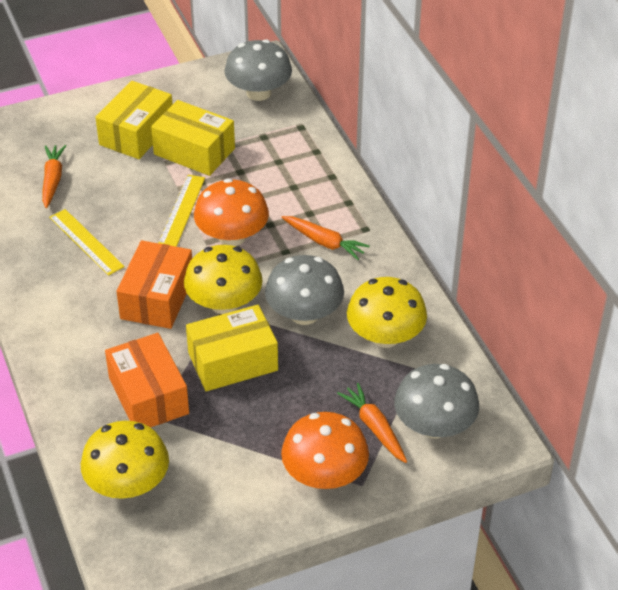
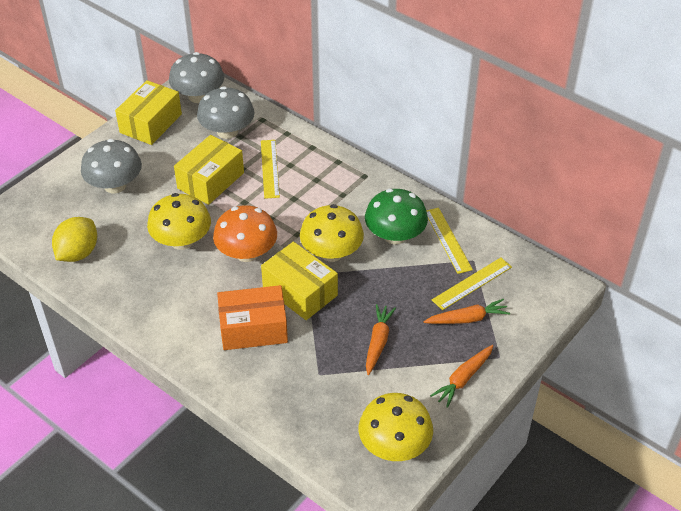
green mushroom: 0 -> 1
orange box: 2 -> 1
orange mushroom: 2 -> 1
yellow lemon: 0 -> 1
yellow ruler: 2 -> 3

